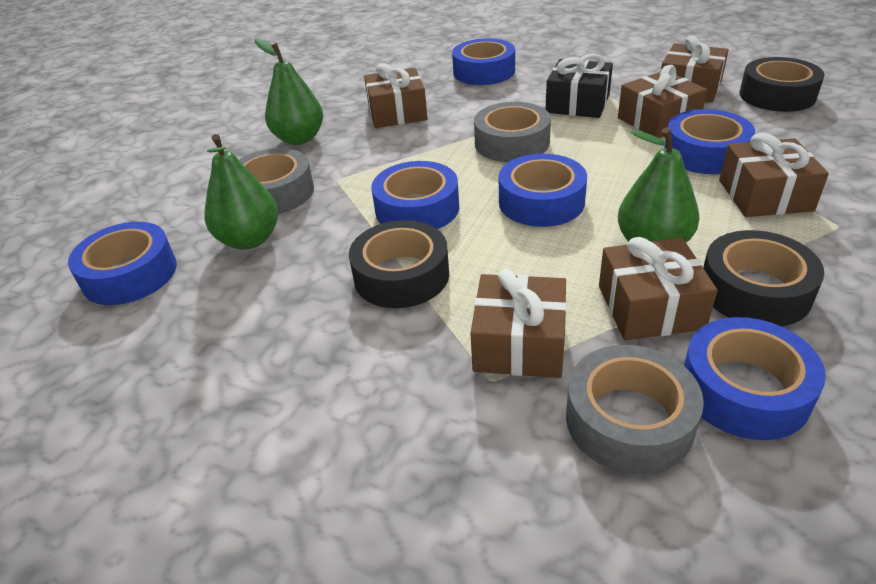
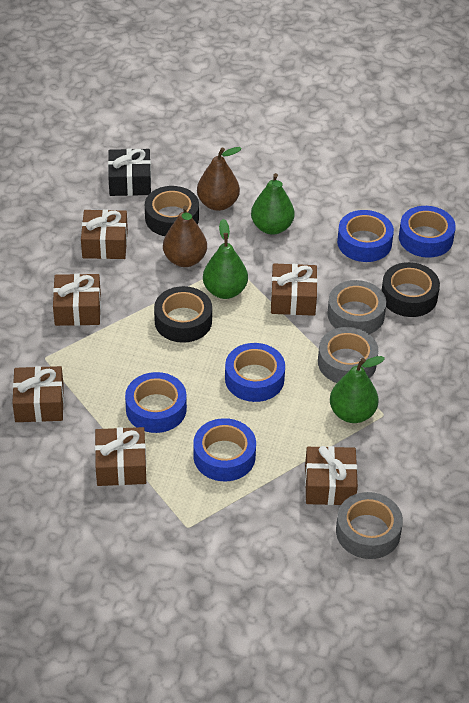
blue tape: 6 -> 5
brown pear: 0 -> 2

